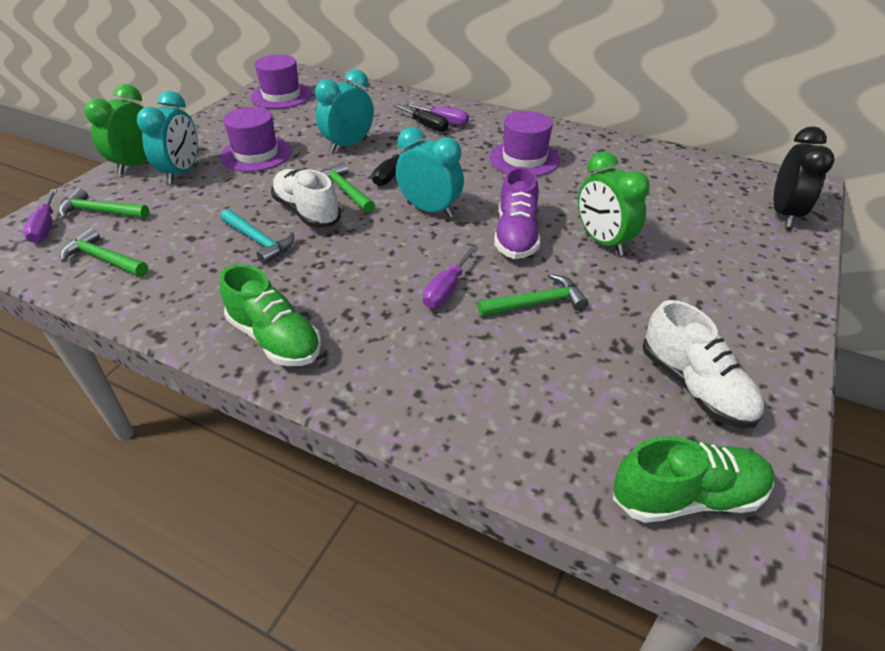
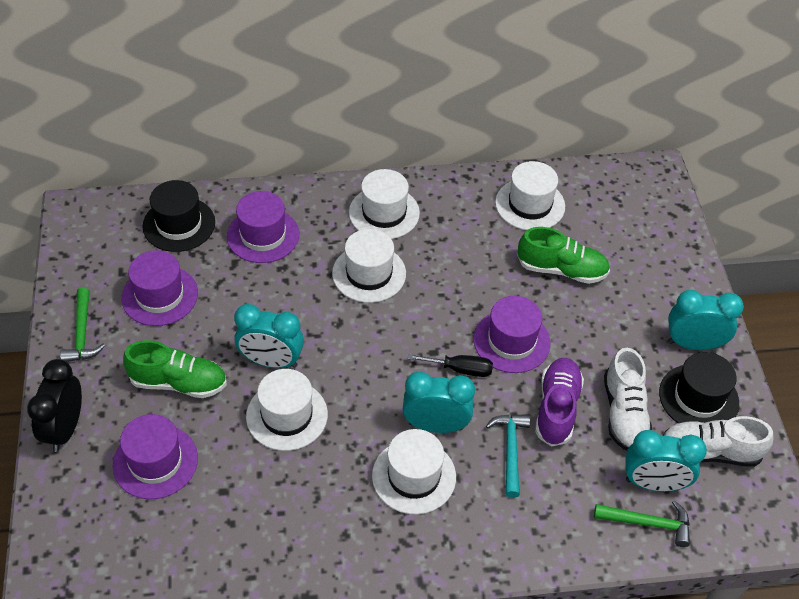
black hat: 0 -> 2
black screwdriver: 2 -> 1
green clock: 2 -> 0
green hammer: 4 -> 2
purple hat: 3 -> 4
purple screwdriver: 3 -> 0
turquoise clock: 3 -> 4
white hat: 0 -> 5

